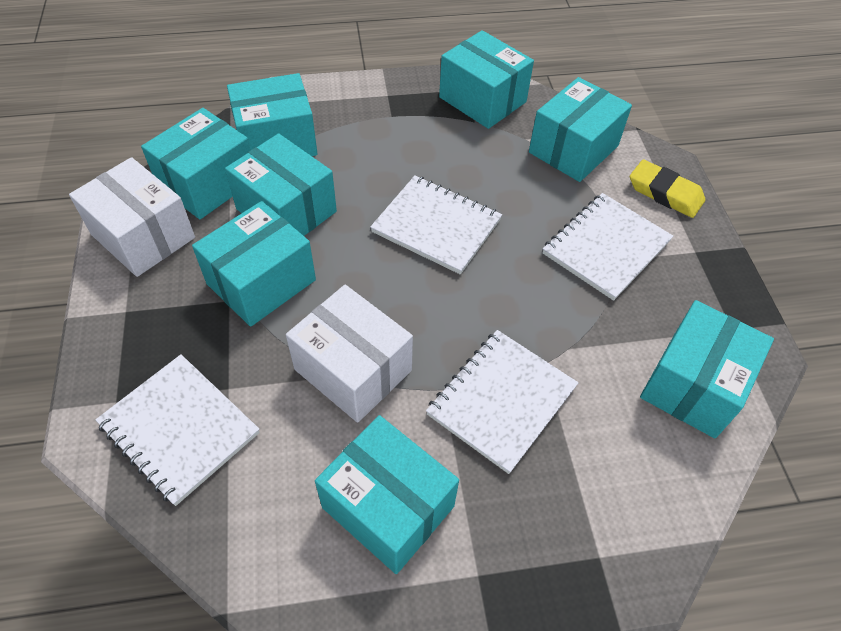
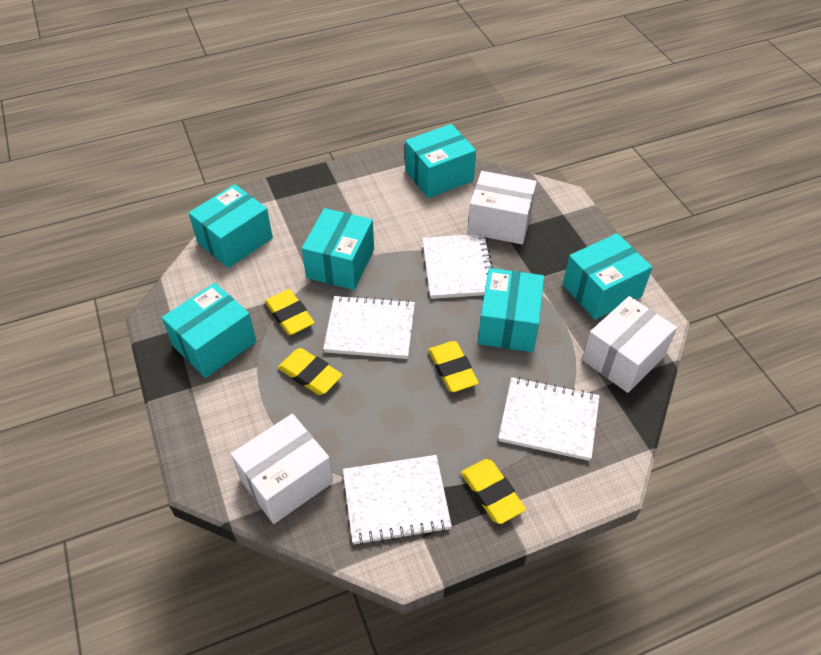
turquoise box: 8 -> 6
white box: 2 -> 3
yellow eraser: 1 -> 4

